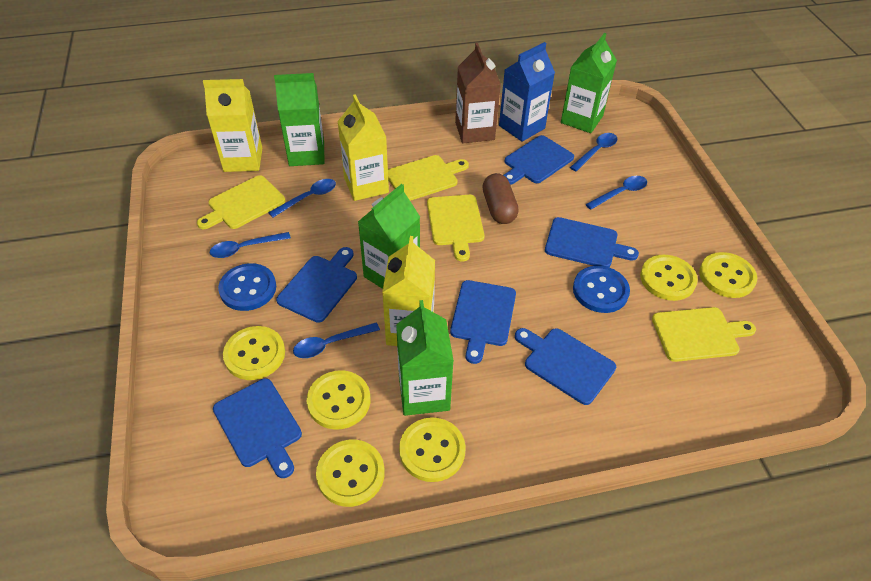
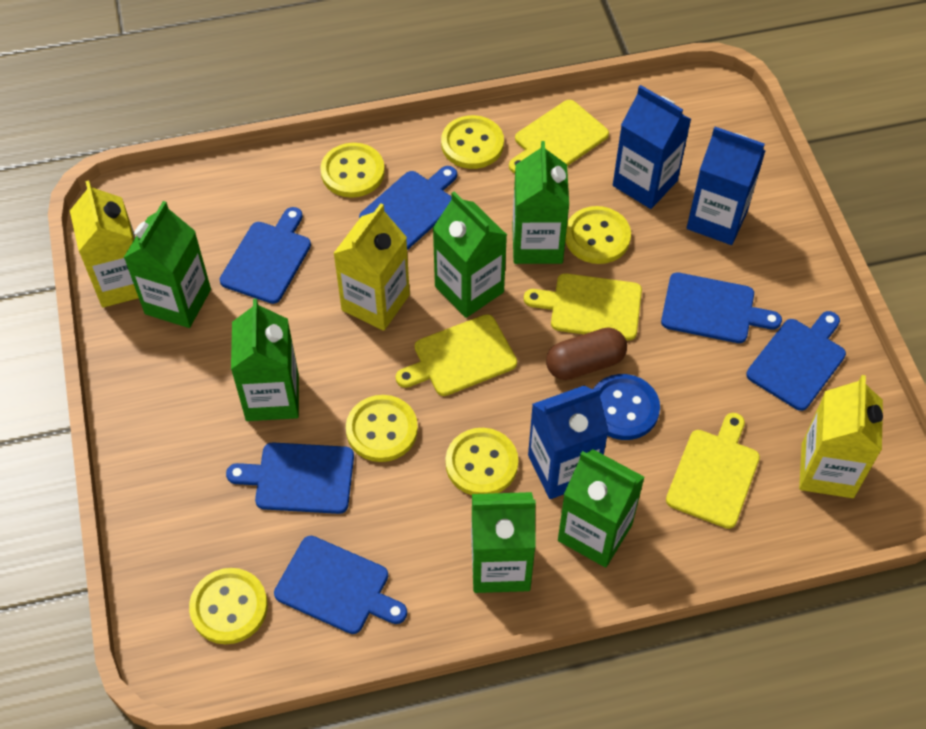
blue button: 2 -> 1
blue carton: 1 -> 3
blue spoon: 5 -> 0
brown carton: 1 -> 0
green carton: 4 -> 6

